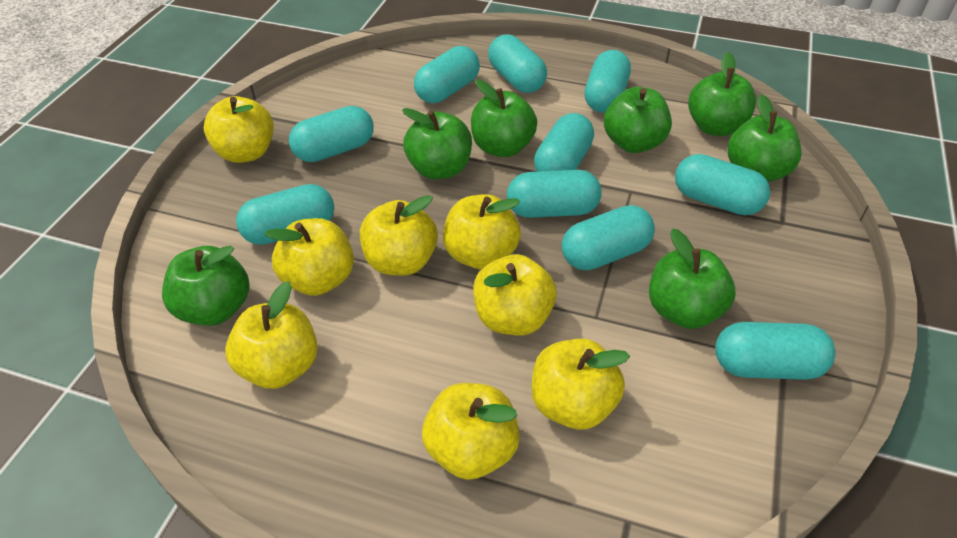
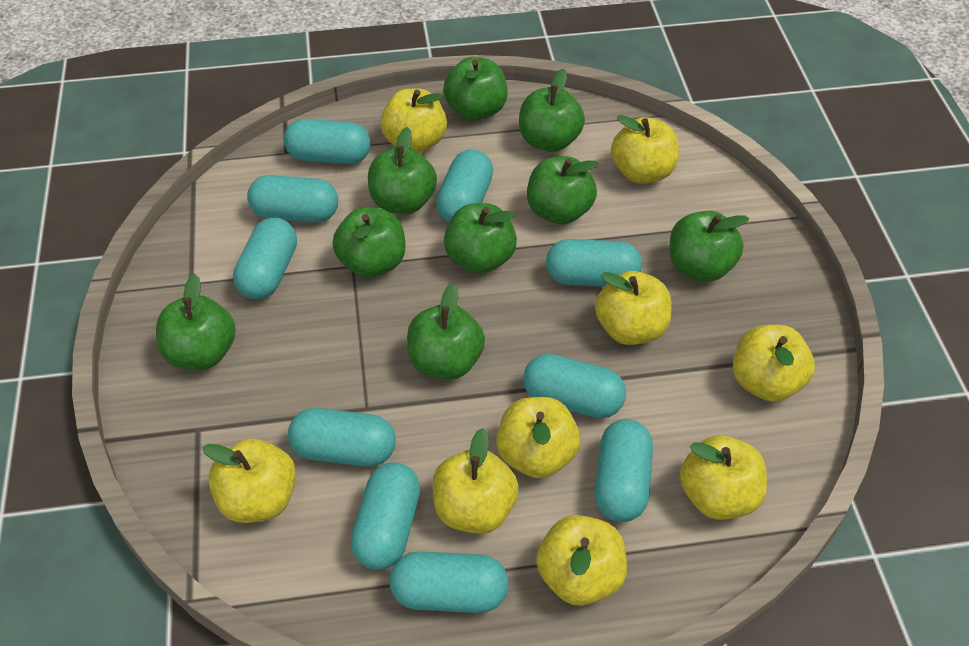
green apple: 7 -> 9
yellow apple: 8 -> 9

